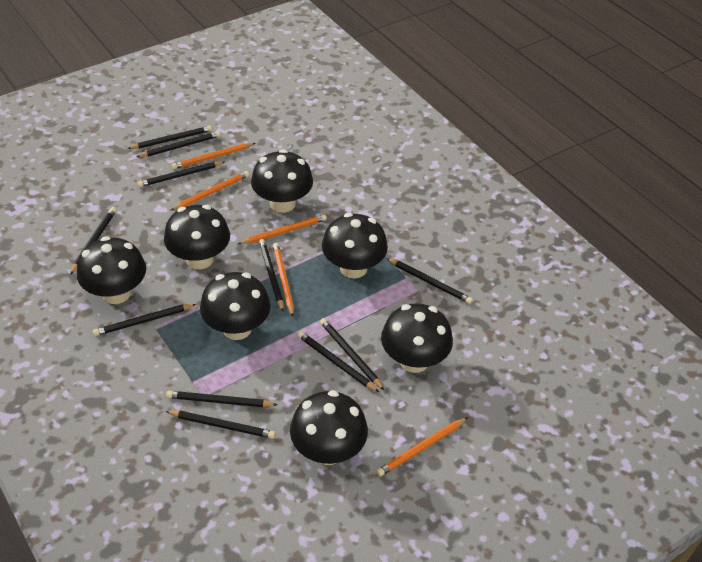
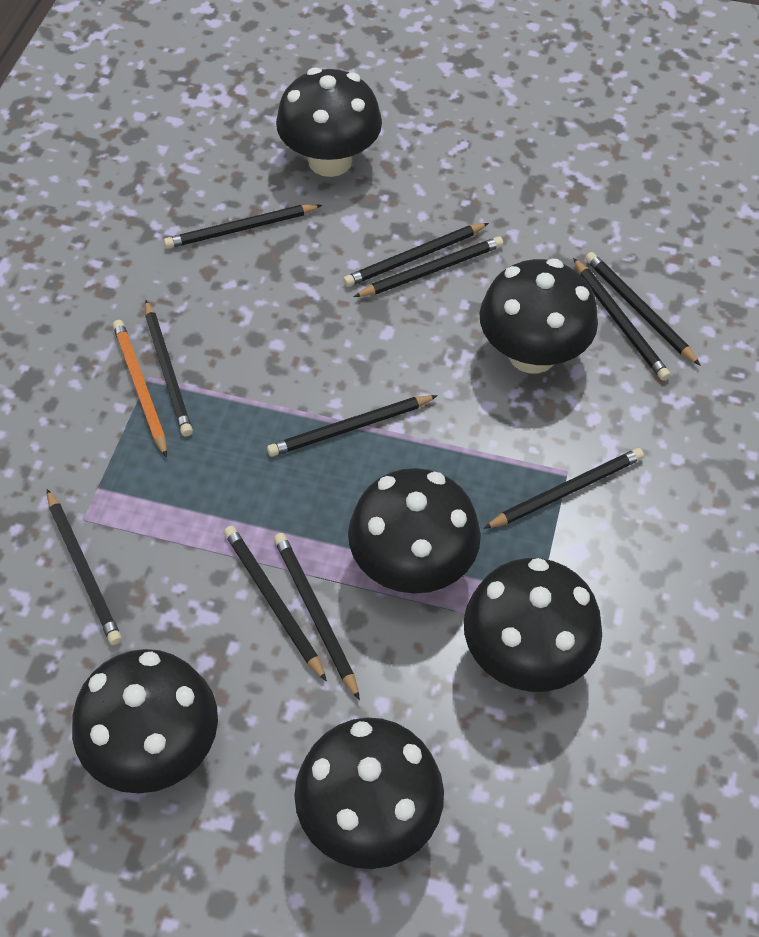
black mushroom: 7 -> 6
orange pencil: 5 -> 1

